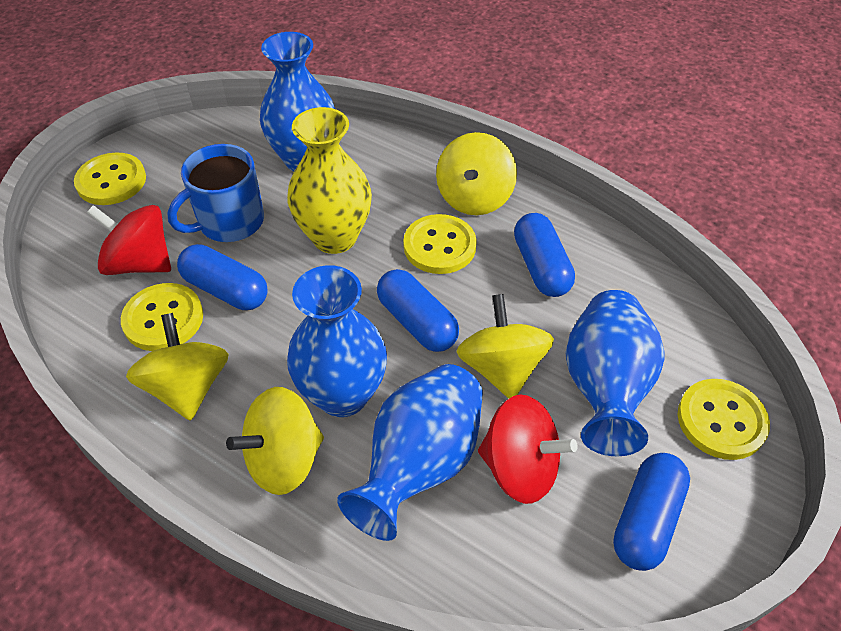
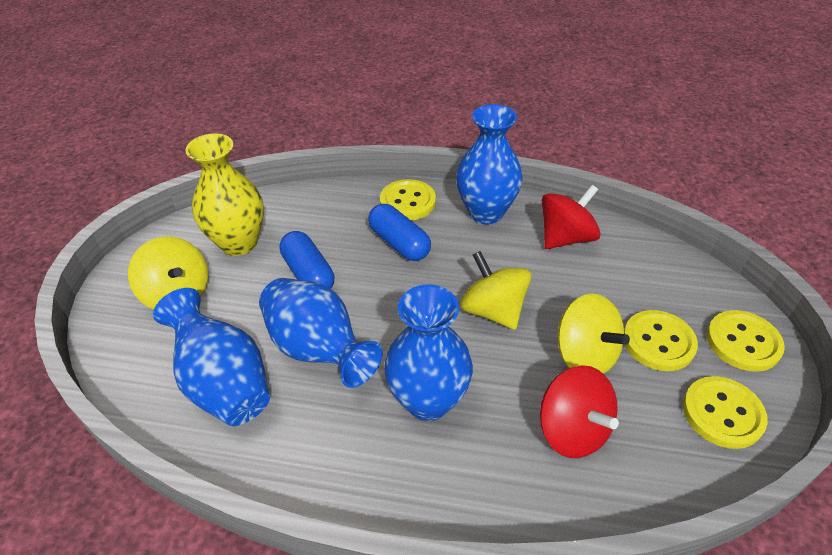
blue capsule: 4 -> 2
blue mug: 1 -> 0
yellow spinning top: 4 -> 3

